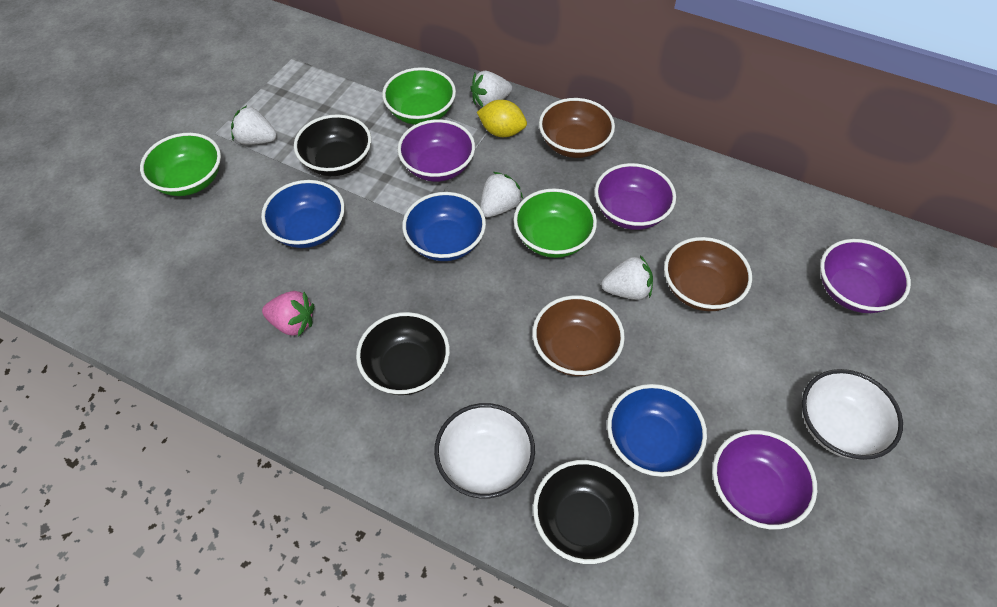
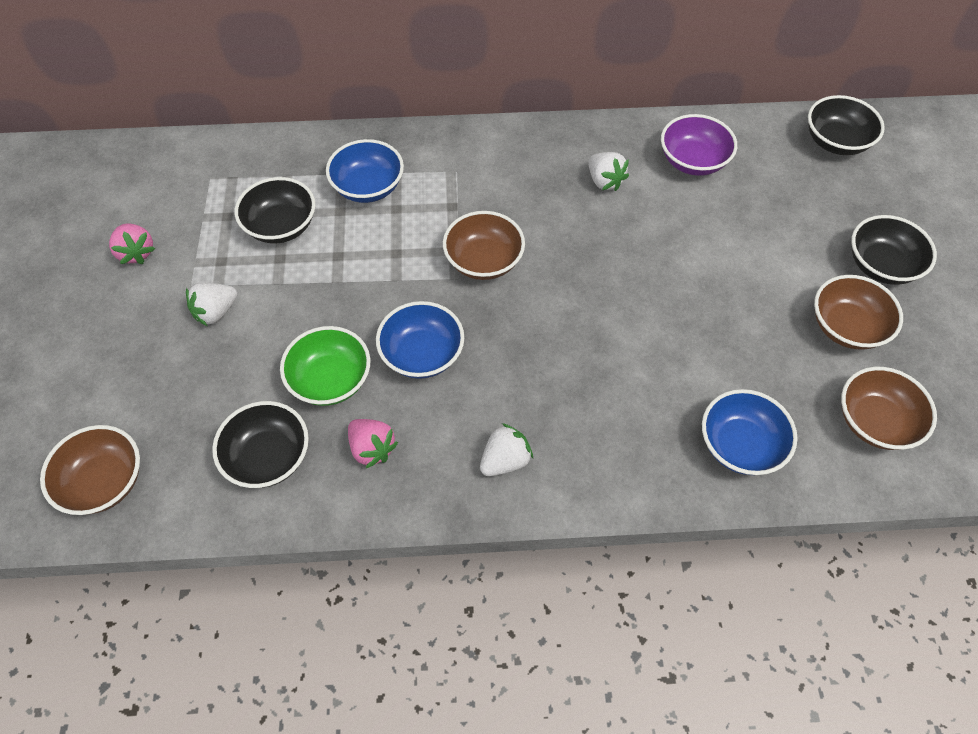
black bowl: 3 -> 4
brown bowl: 3 -> 4
green bowl: 3 -> 1
pink strawberry: 1 -> 2
purple bowl: 4 -> 1
white bowl: 2 -> 0
white strawberry: 4 -> 3
yellow lemon: 1 -> 0

